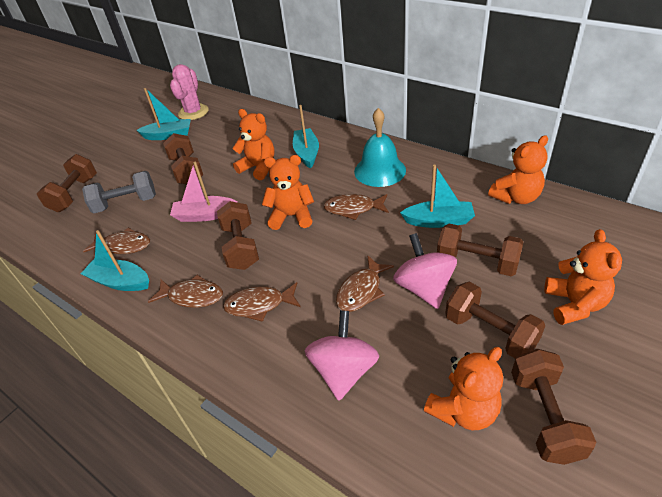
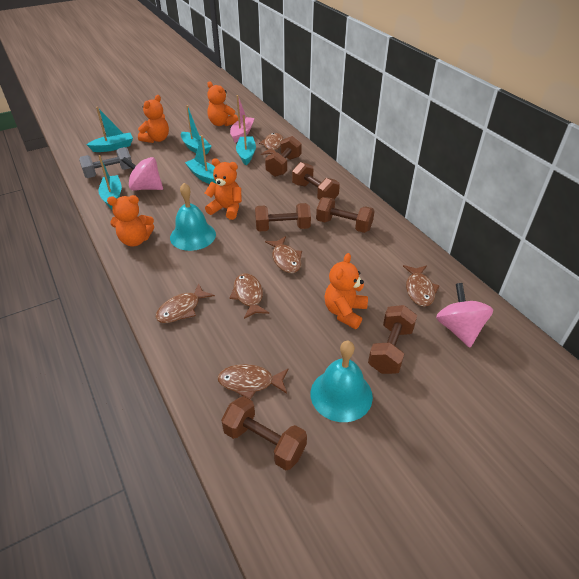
brown fish: 5 -> 6
pink cactus: 1 -> 0
turquoise bell: 1 -> 2
turquoise boat: 4 -> 5

